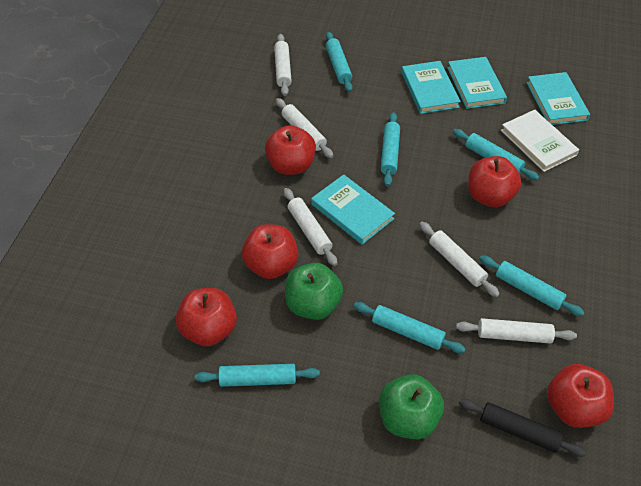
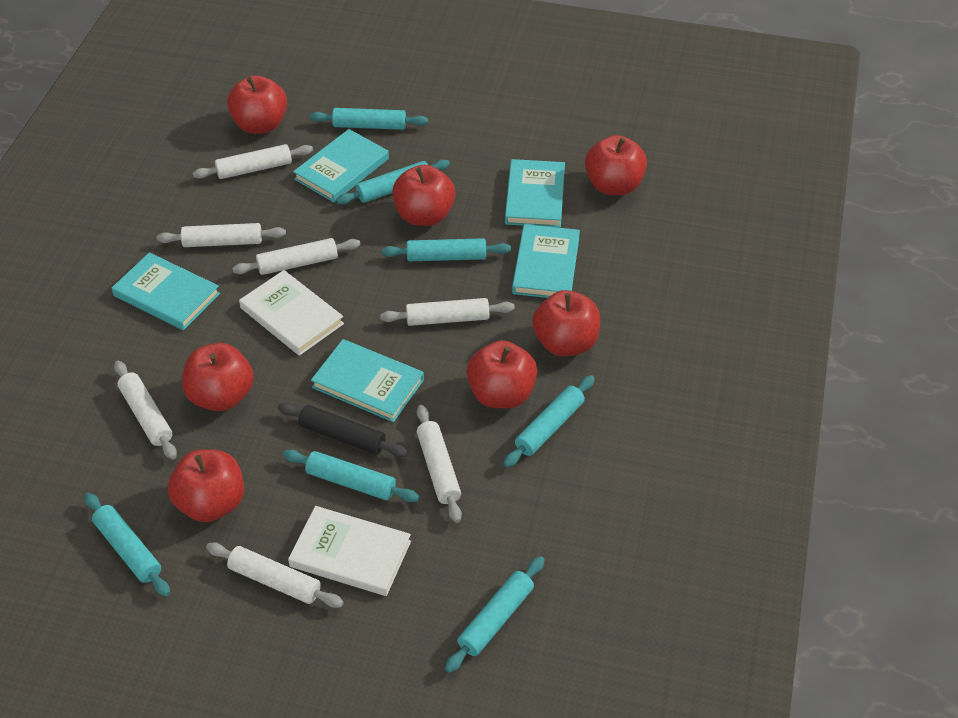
green apple: 2 -> 0
red apple: 5 -> 7
turquoise book: 4 -> 5
turquoise rolling pin: 6 -> 7
white book: 1 -> 2
white rolling pin: 5 -> 7

